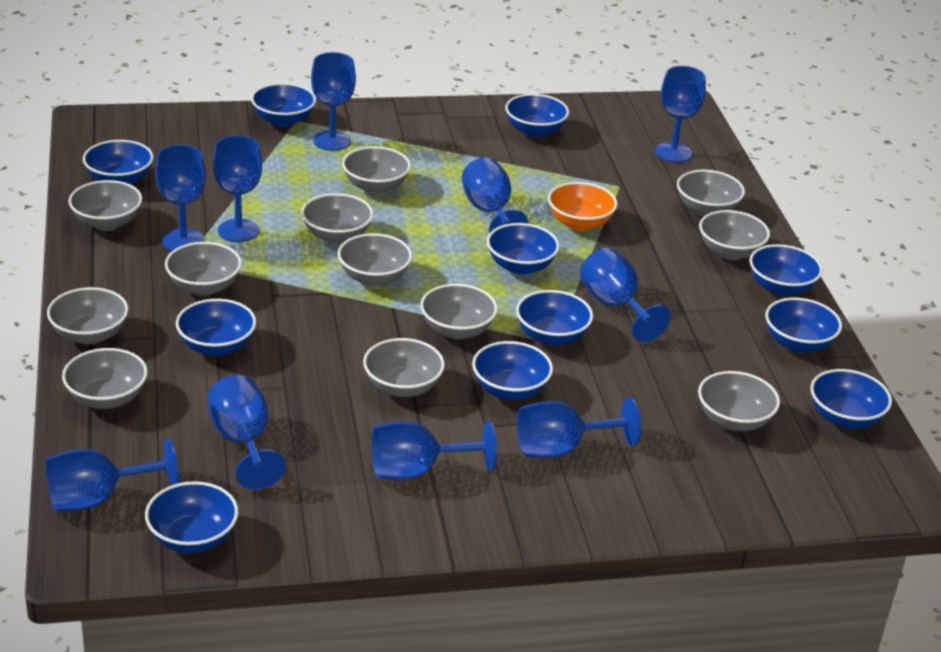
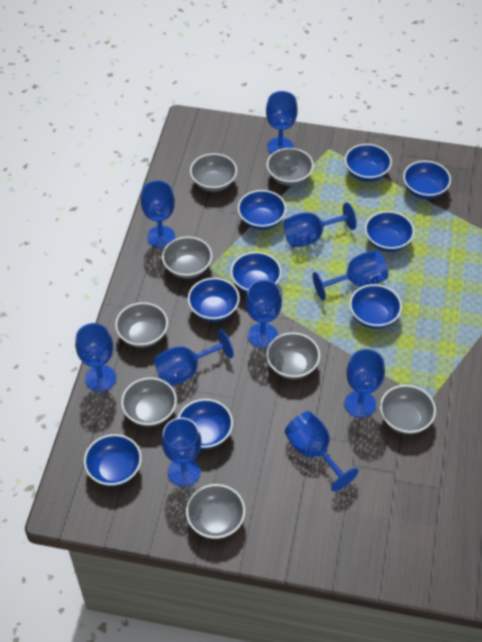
blue bowl: 11 -> 9
grey bowl: 12 -> 8
orange bowl: 1 -> 0

